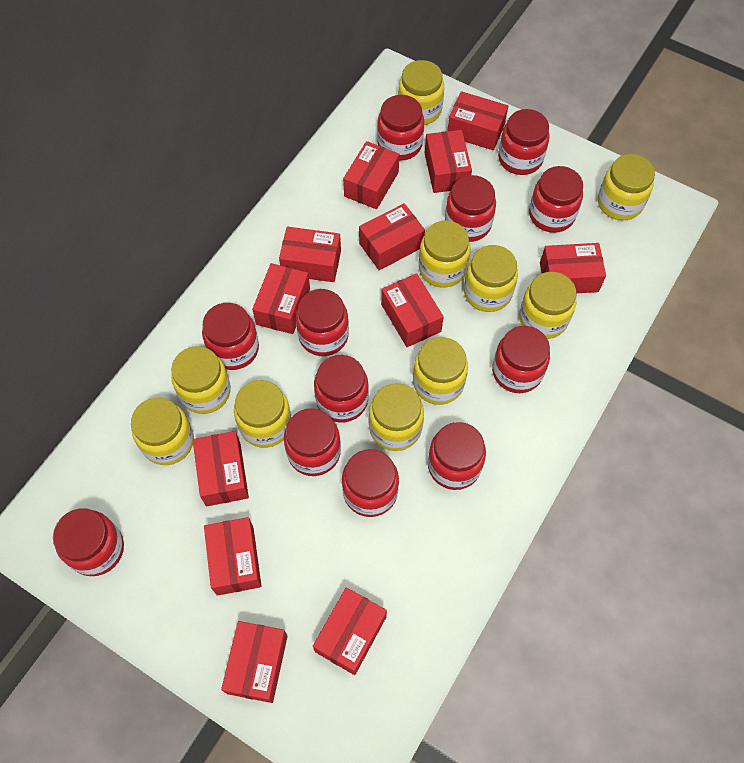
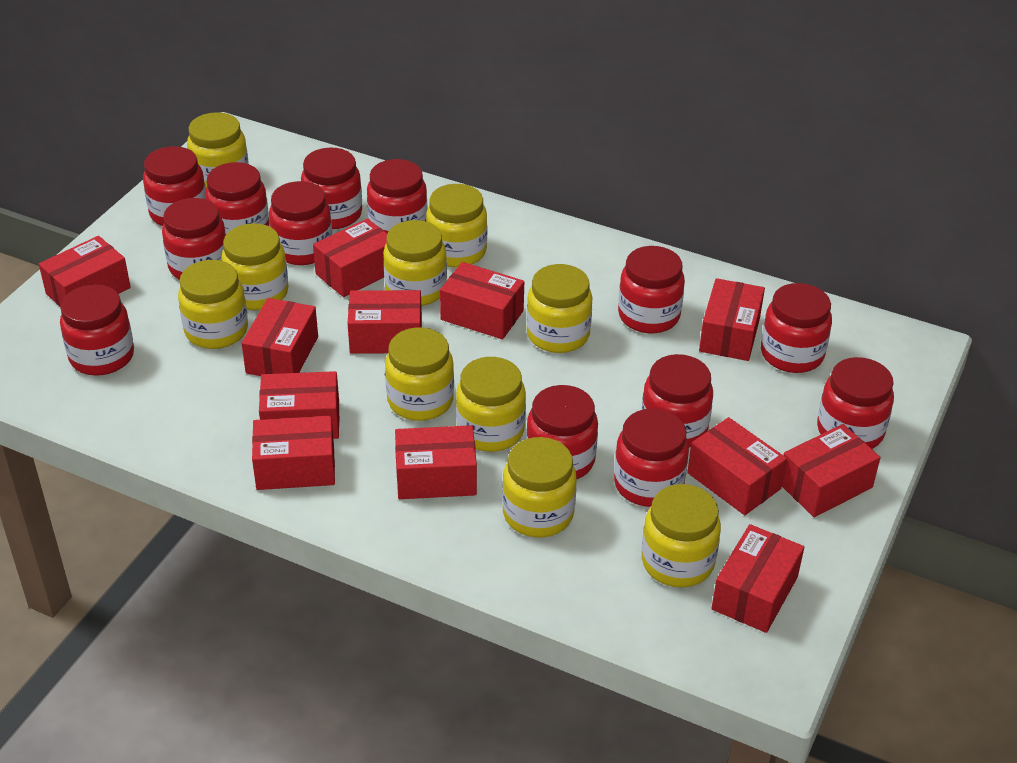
red jar: 12 -> 13

